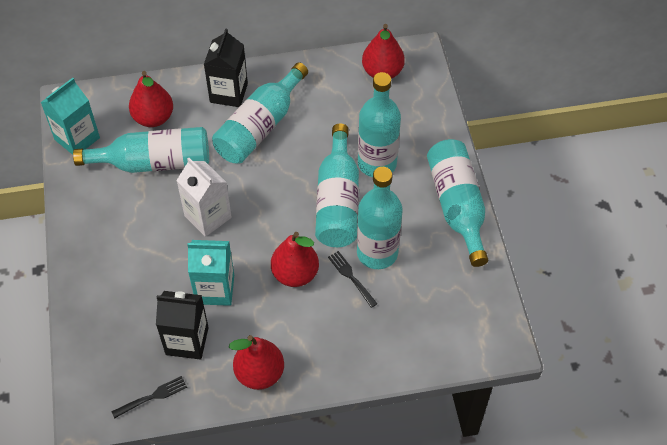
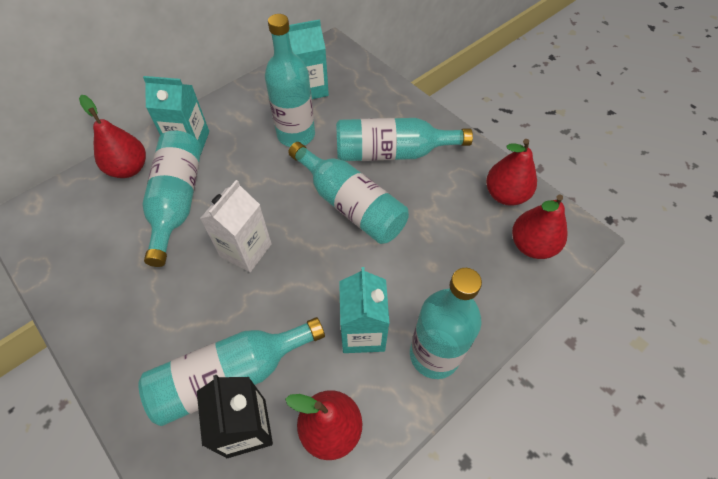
black carton: 2 -> 1
black fork: 2 -> 0
turquoise carton: 2 -> 3

